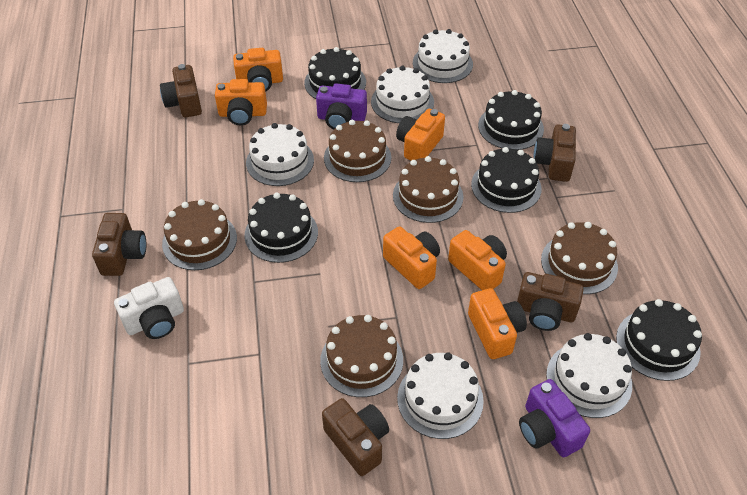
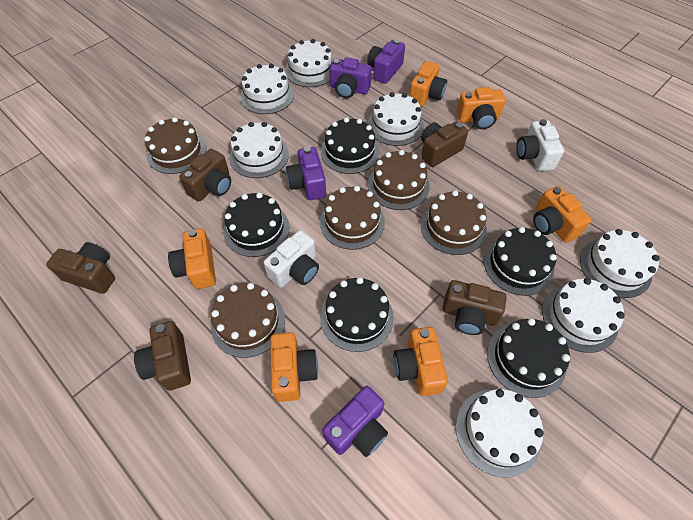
purple camera: 2 -> 4
white cake: 5 -> 7
white camera: 1 -> 2

